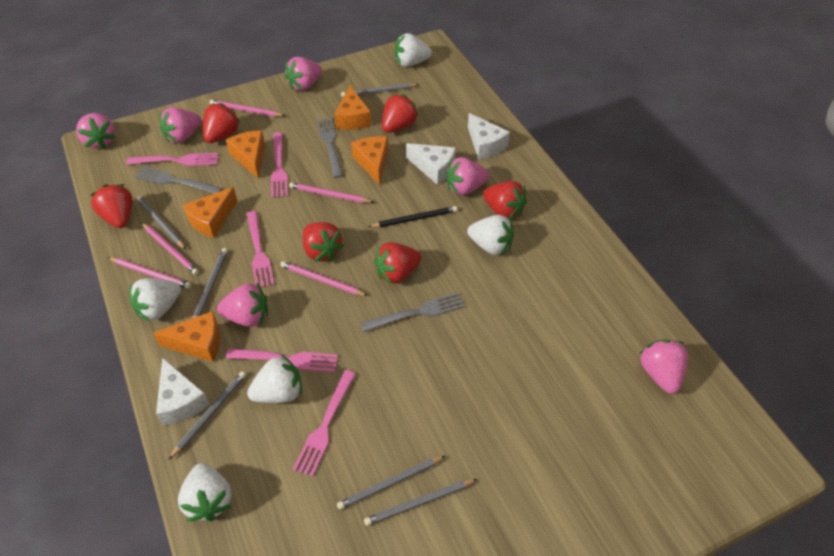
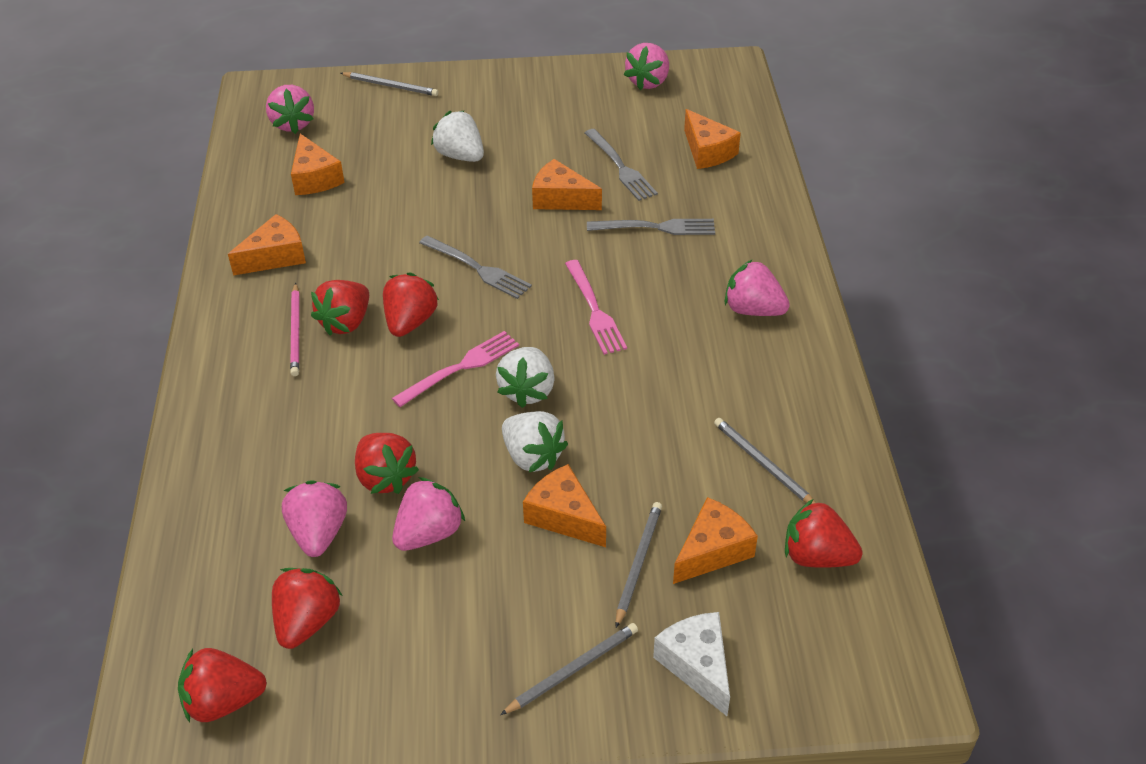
black pencil: 1 -> 0
grey pencil: 6 -> 4
orange cheese: 5 -> 6
pink fork: 5 -> 2
pink pencil: 5 -> 1
pink strawberry: 6 -> 5
white cheese: 3 -> 1
white strawberry: 5 -> 3

